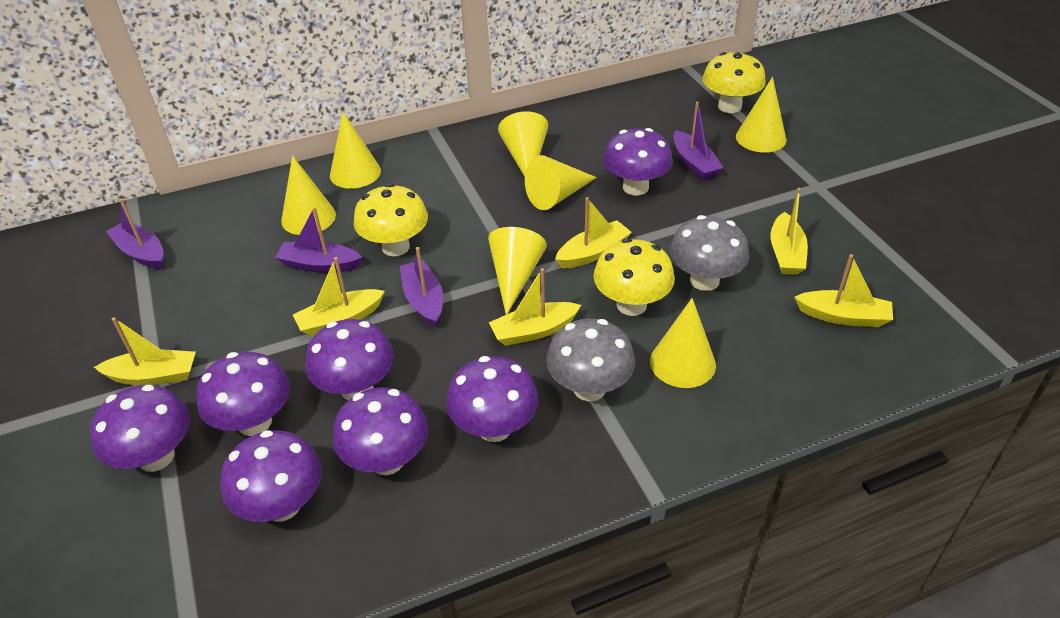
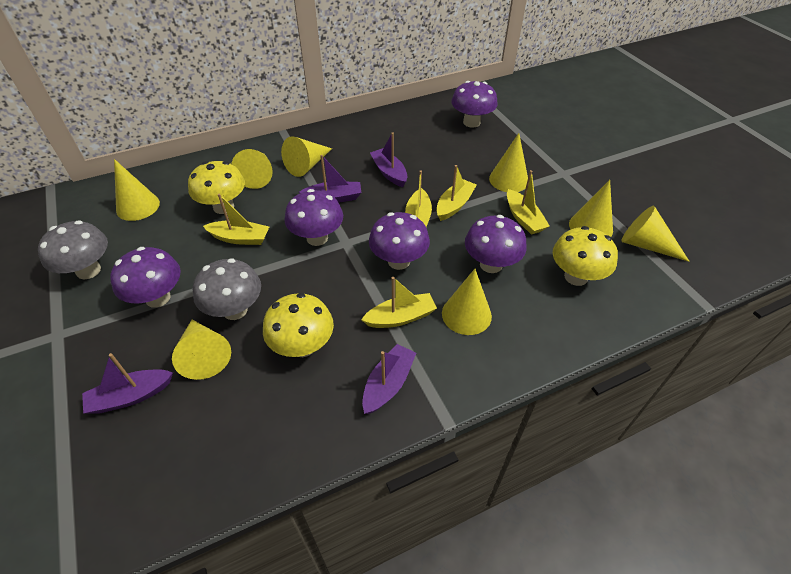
purple mushroom: 7 -> 5
yellow boat: 6 -> 5
yellow cone: 7 -> 8

